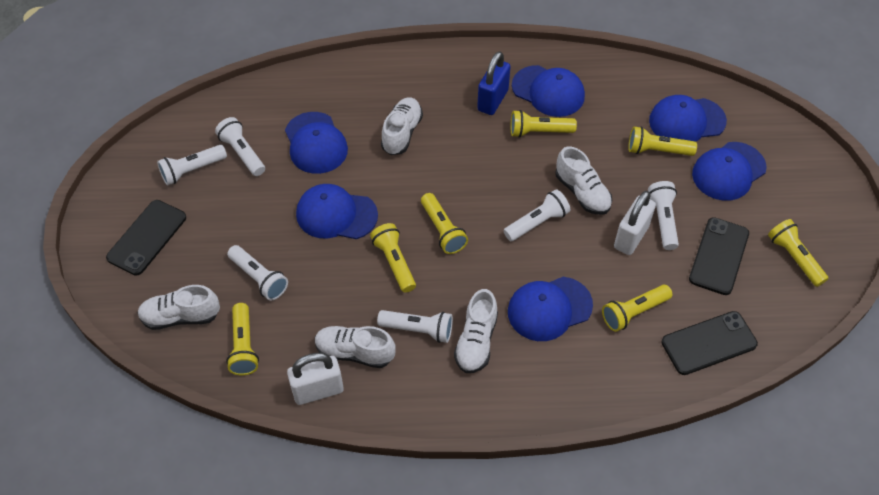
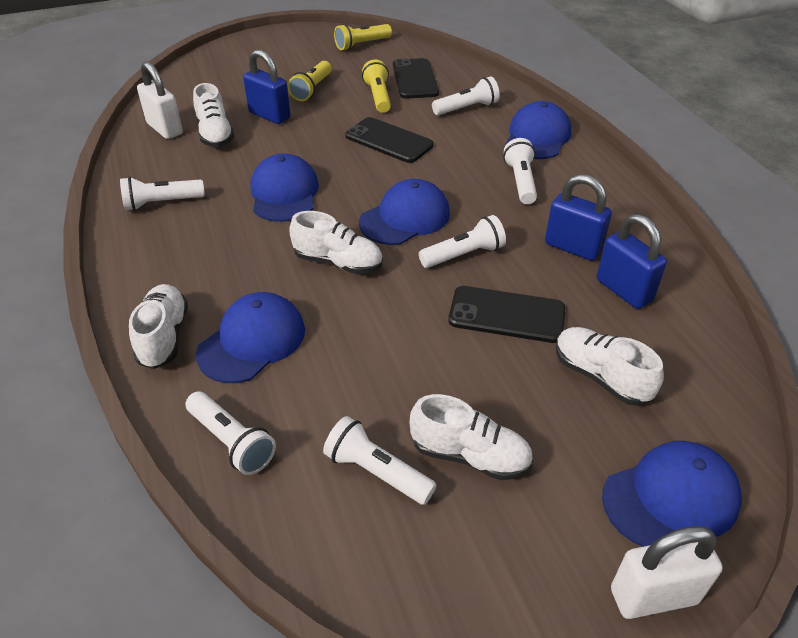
blue cap: 6 -> 5
blue padlock: 1 -> 3
yellow flashlight: 7 -> 3

